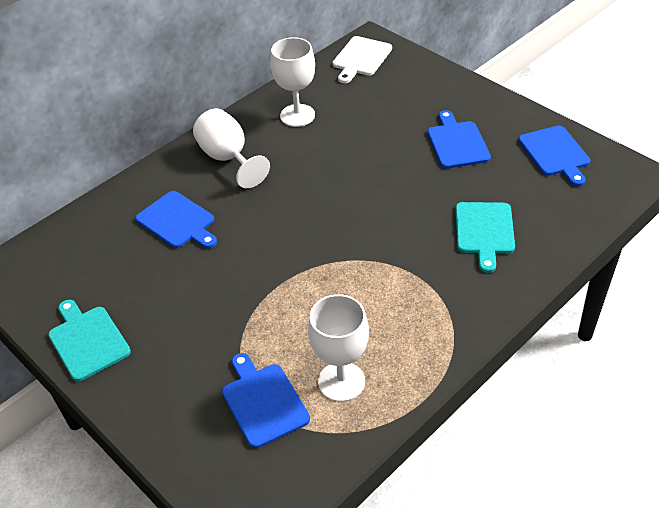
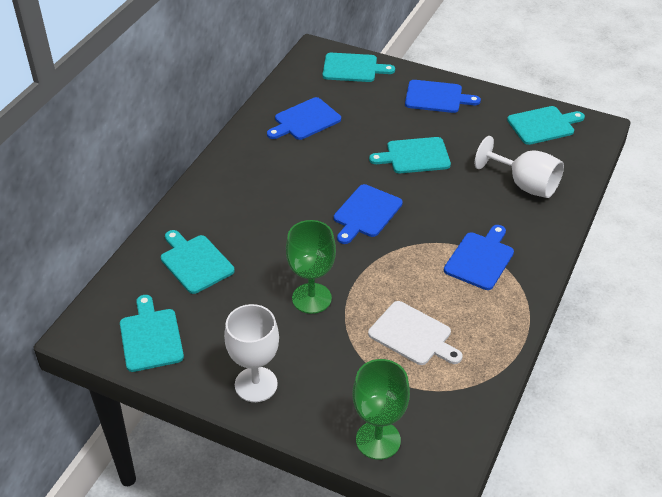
green goblet: 0 -> 2
turquoise cutting board: 2 -> 5
white goblet: 3 -> 2

